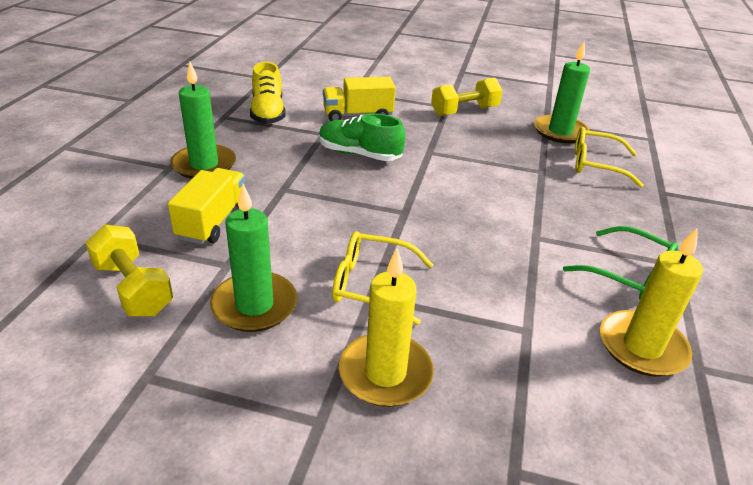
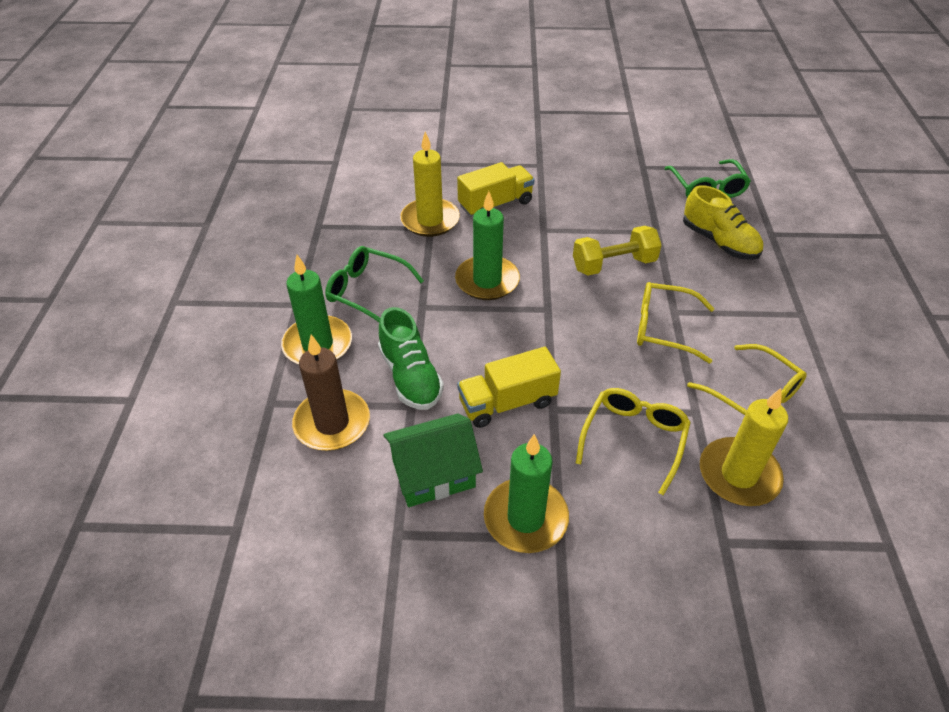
brown candle: 0 -> 1
green glasses: 1 -> 2
green house: 0 -> 1
yellow dumbbell: 2 -> 1
yellow glasses: 2 -> 3

